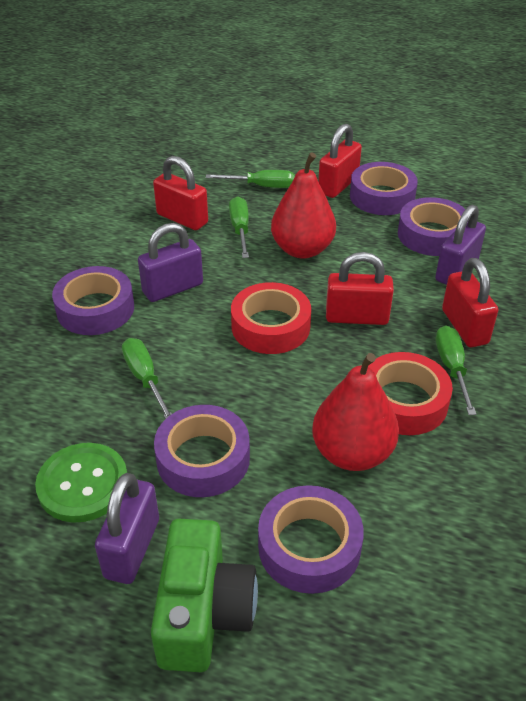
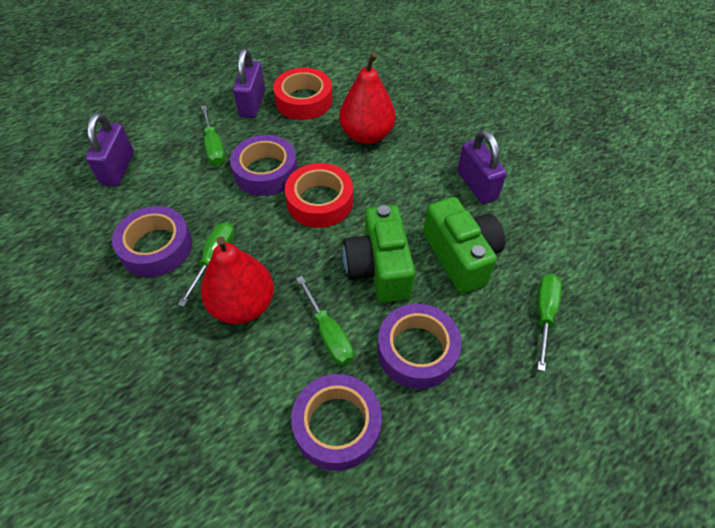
green button: 1 -> 0
green camera: 1 -> 2
purple tape: 5 -> 4
red padlock: 4 -> 0

